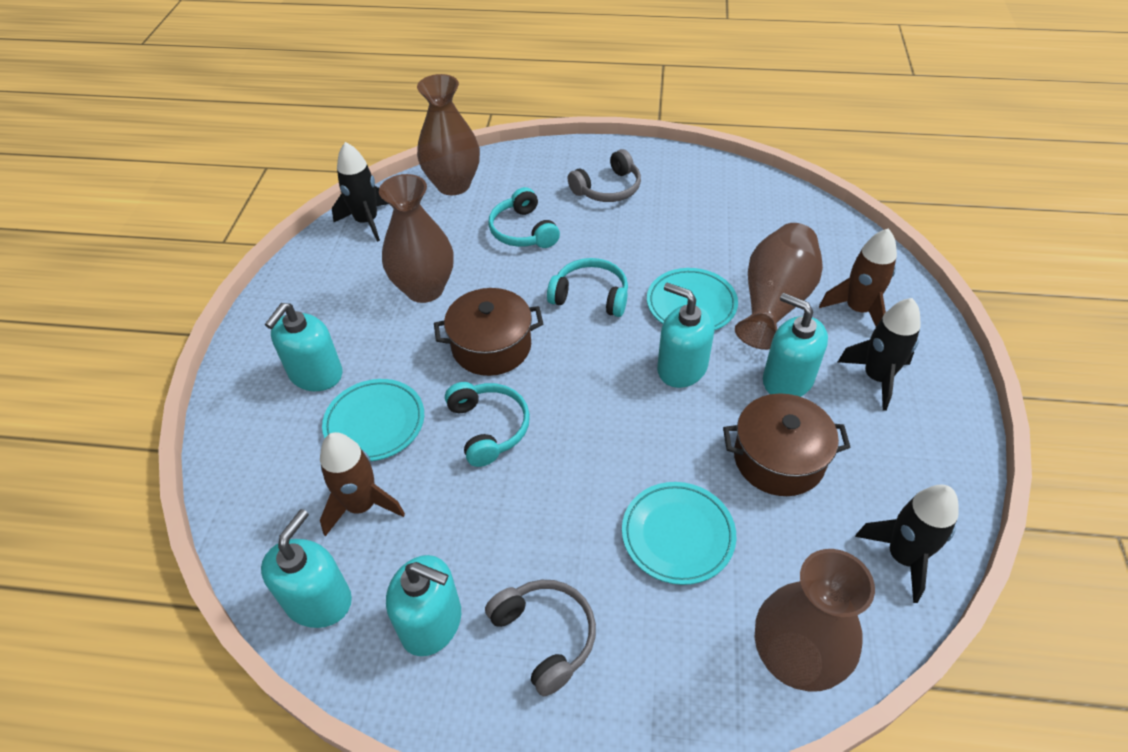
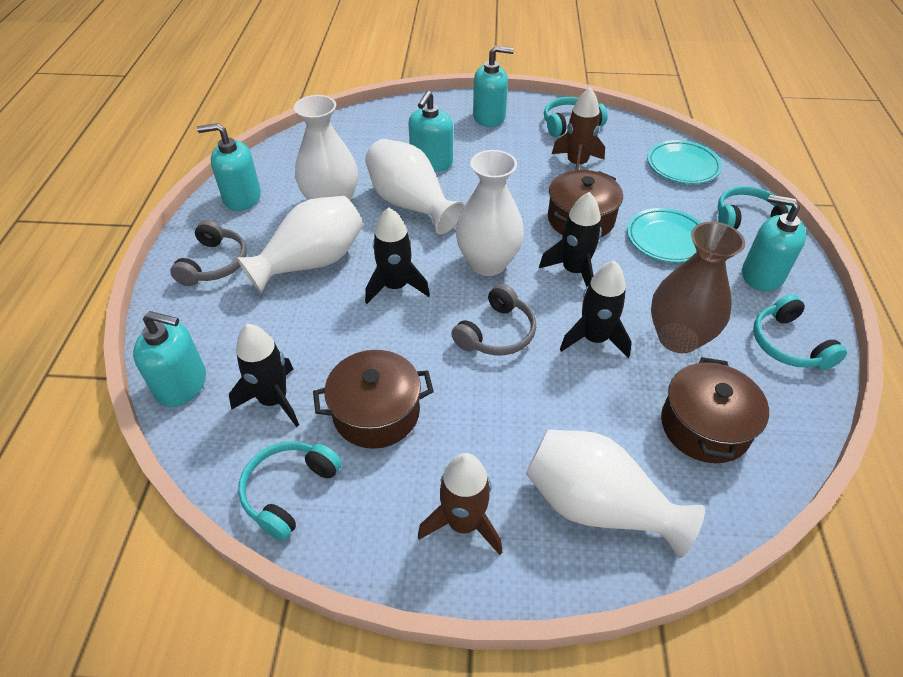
black rocket: 3 -> 4
brown pot: 2 -> 3
brown vase: 4 -> 1
turquoise headphones: 3 -> 4
turquoise plate: 3 -> 2
white vase: 0 -> 5

